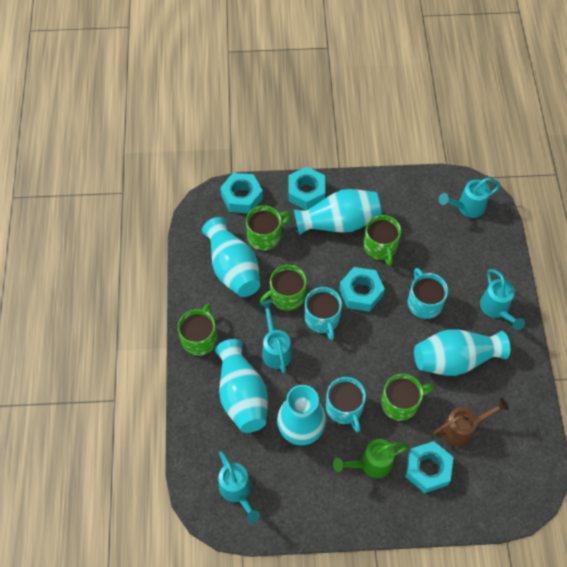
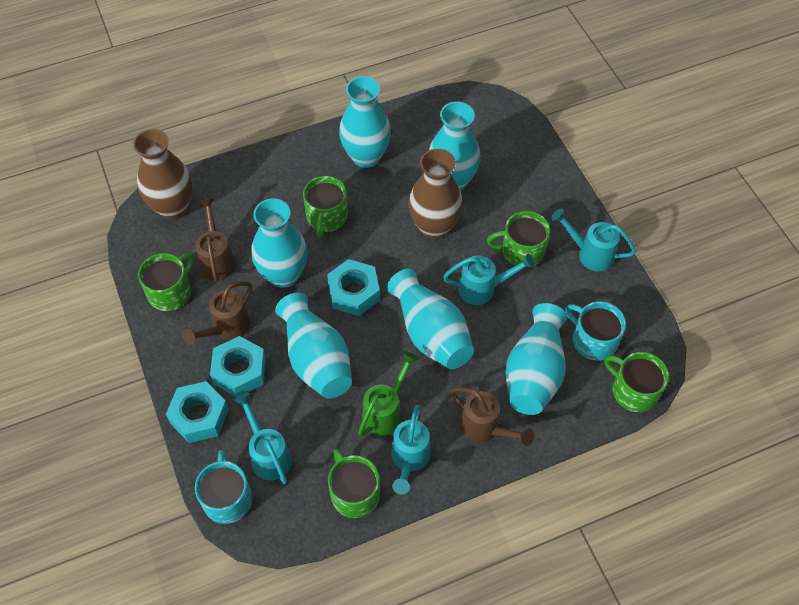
brown vase: 0 -> 2
brown watering can: 1 -> 3
turquoise mug: 3 -> 2
turquoise nut: 4 -> 3
turquoise vase: 5 -> 6

